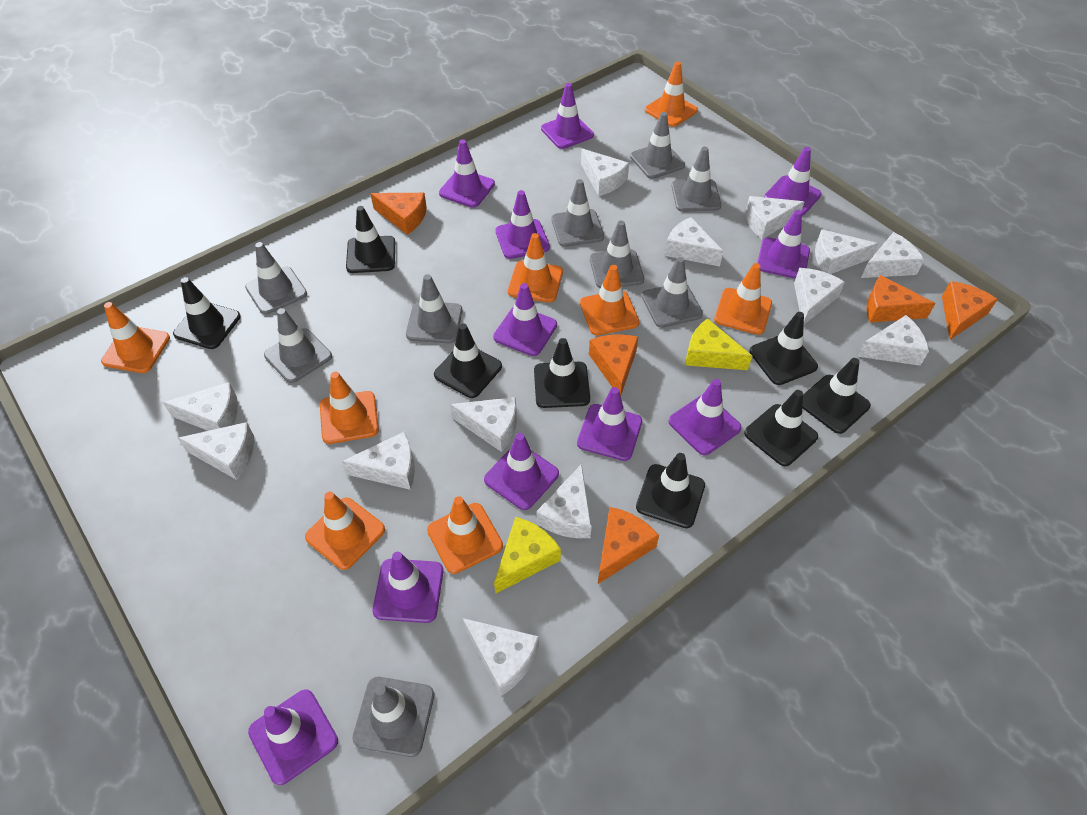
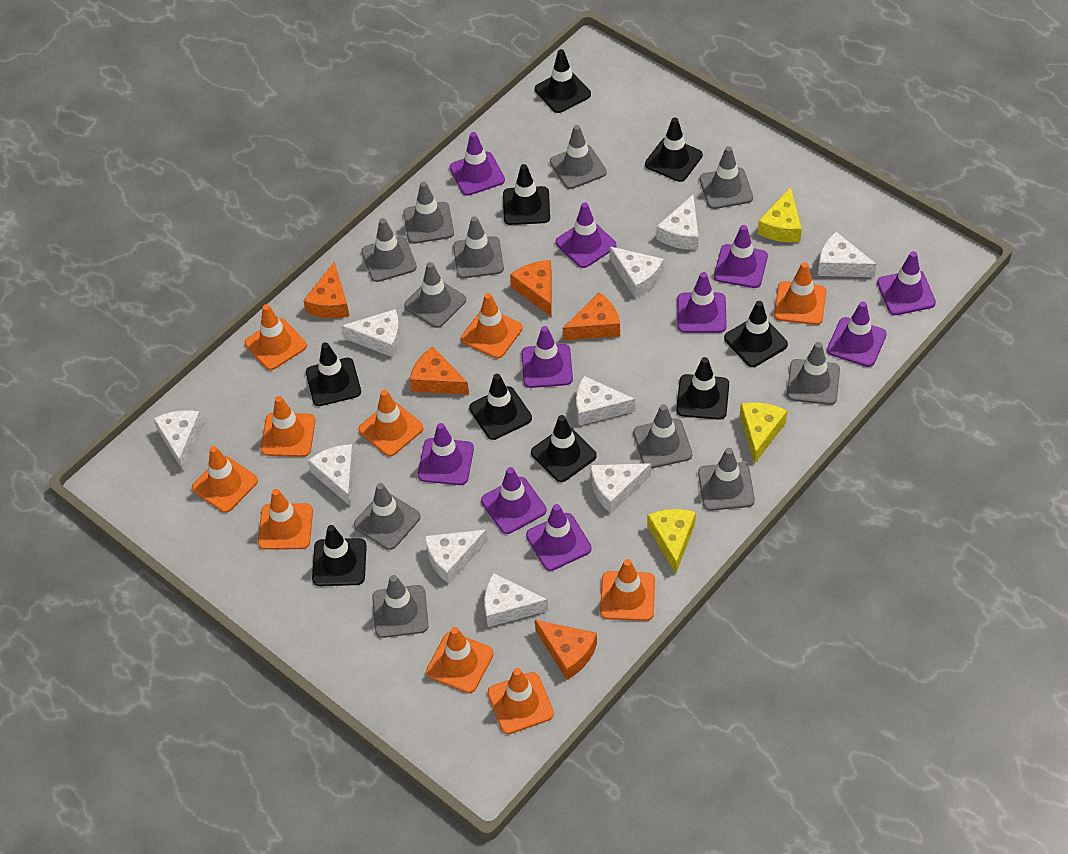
black traffic cone: 8 -> 9
grey traffic cone: 9 -> 11
orange traffic cone: 8 -> 10
purple traffic cone: 11 -> 10
white cheese: 13 -> 10
yellow cheese: 2 -> 3

